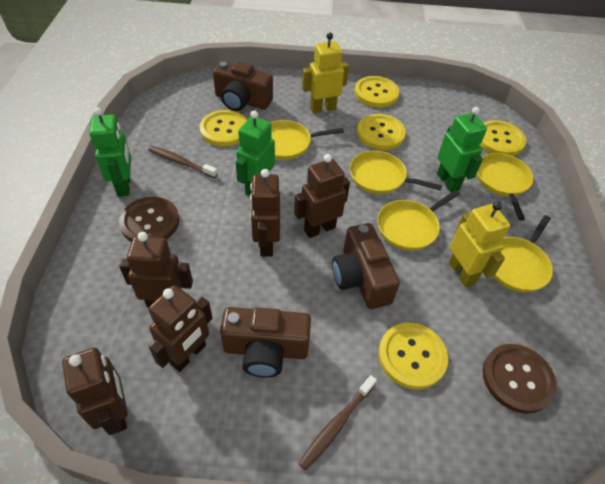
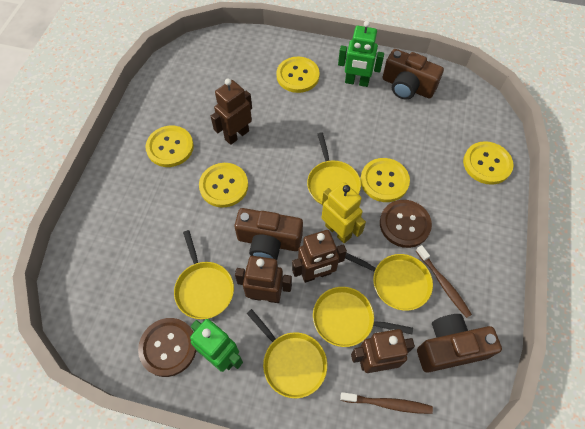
brown robot: 5 -> 4
green robot: 3 -> 2
yellow robot: 2 -> 1

